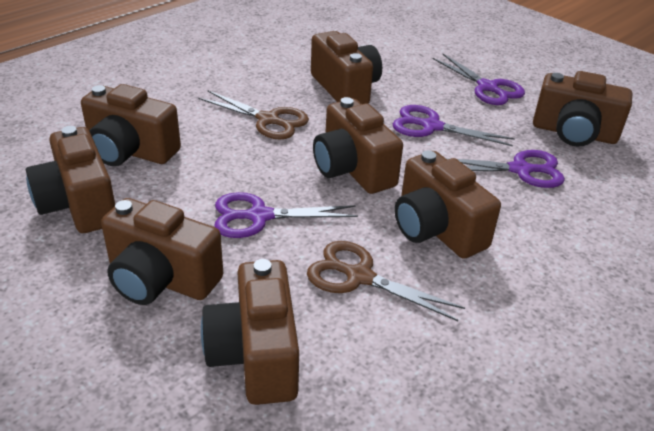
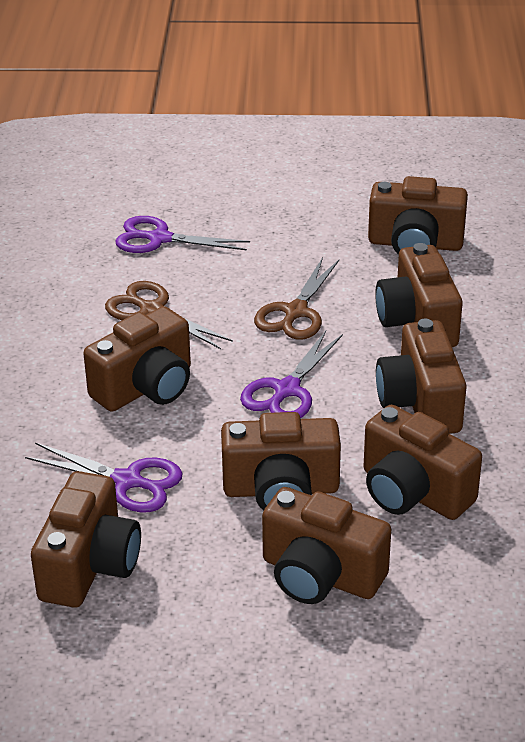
purple scissors: 4 -> 3

